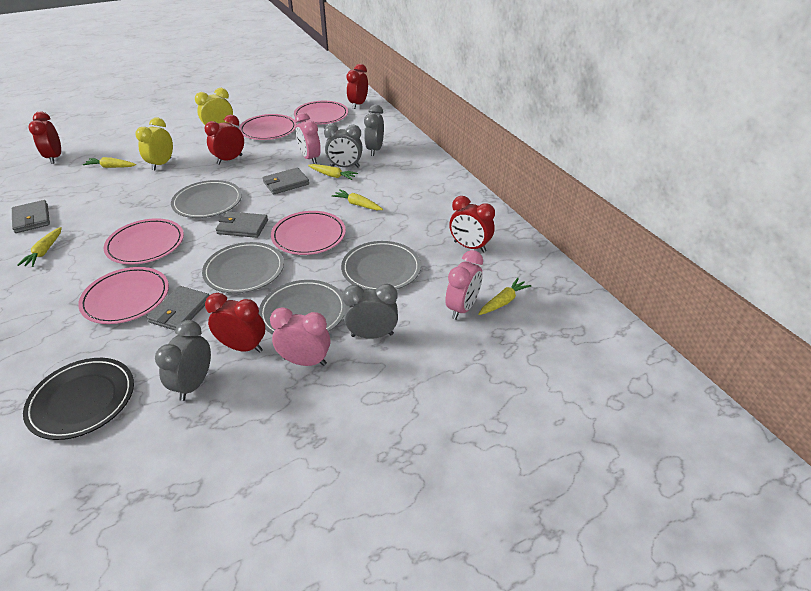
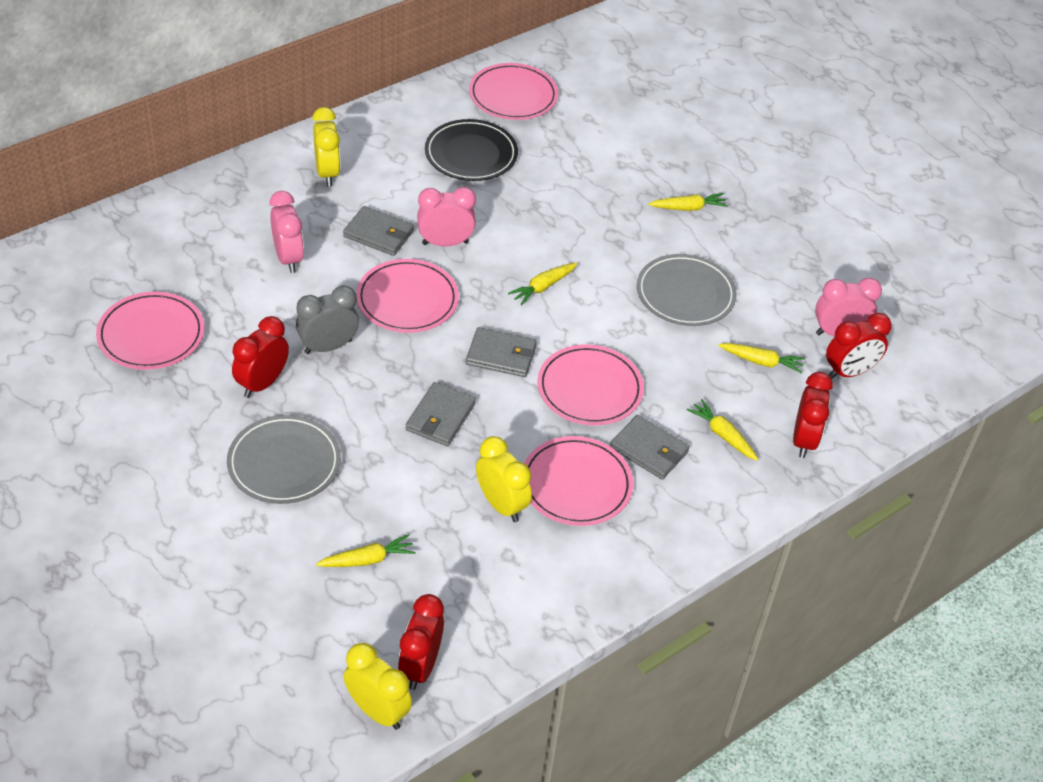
grey clock: 4 -> 1
grey plate: 4 -> 2
red clock: 5 -> 4
yellow clock: 2 -> 3

